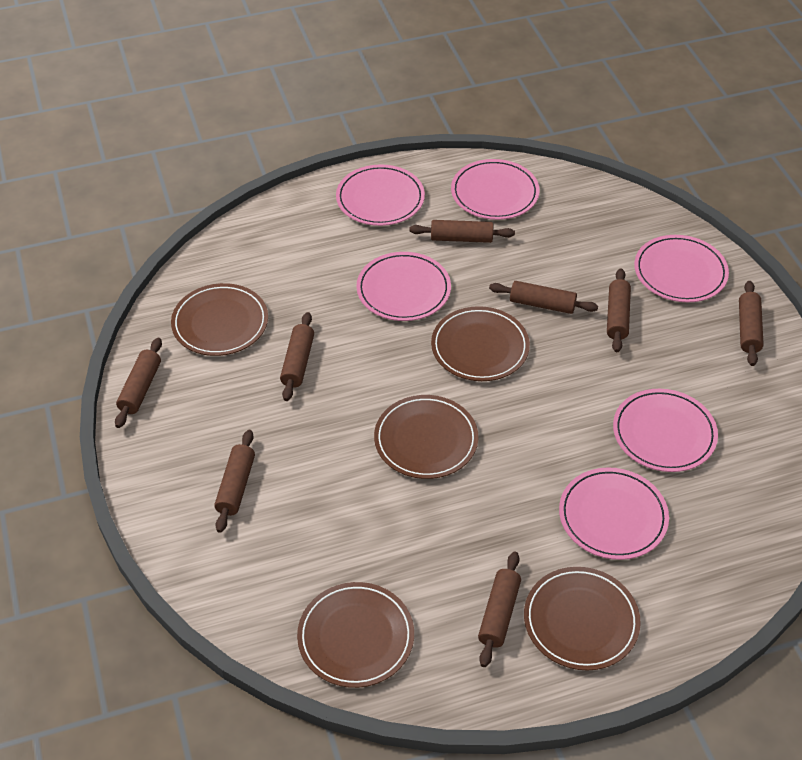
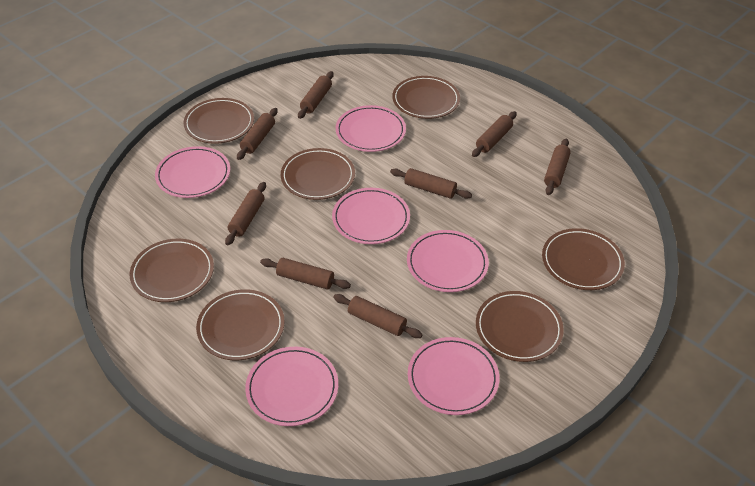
brown plate: 5 -> 7

